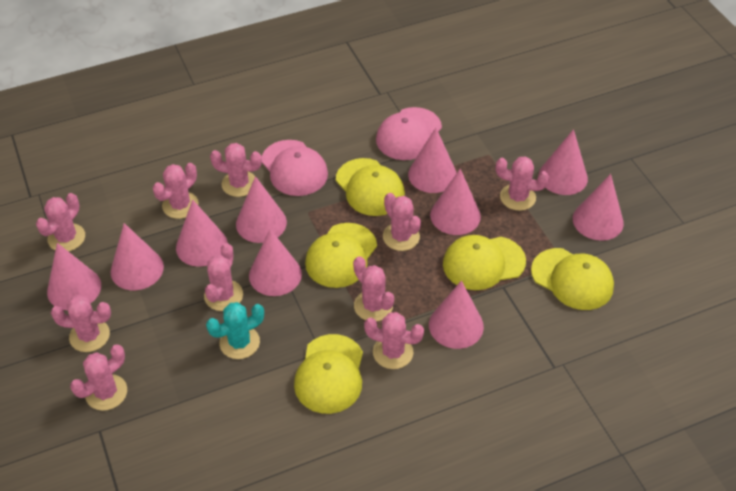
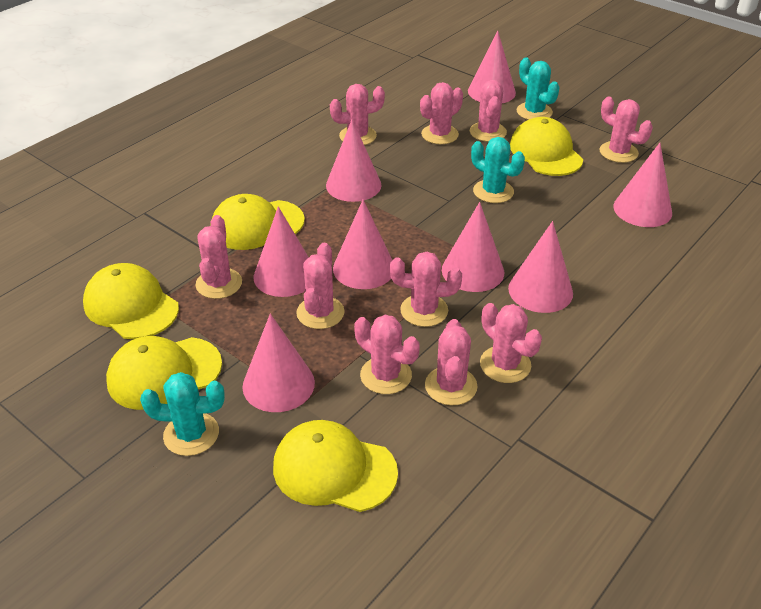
pink cap: 2 -> 0
pink cone: 10 -> 8
turquoise cactus: 1 -> 3

